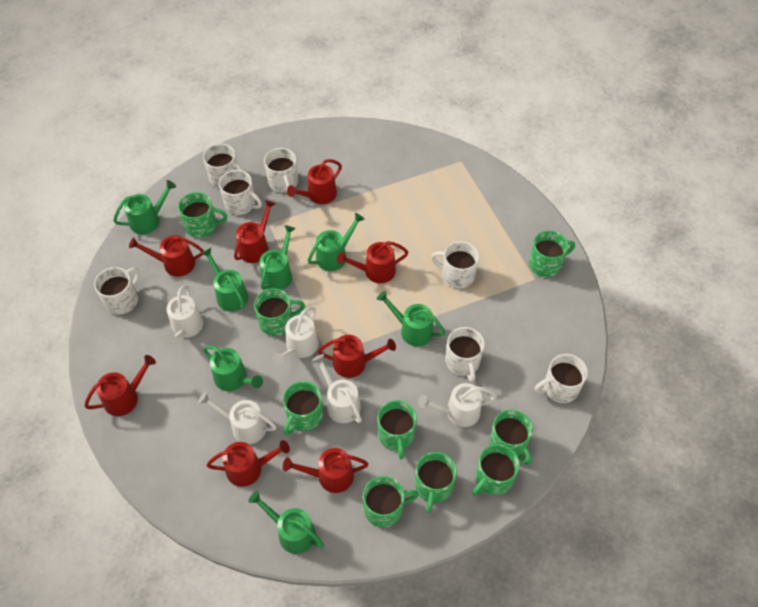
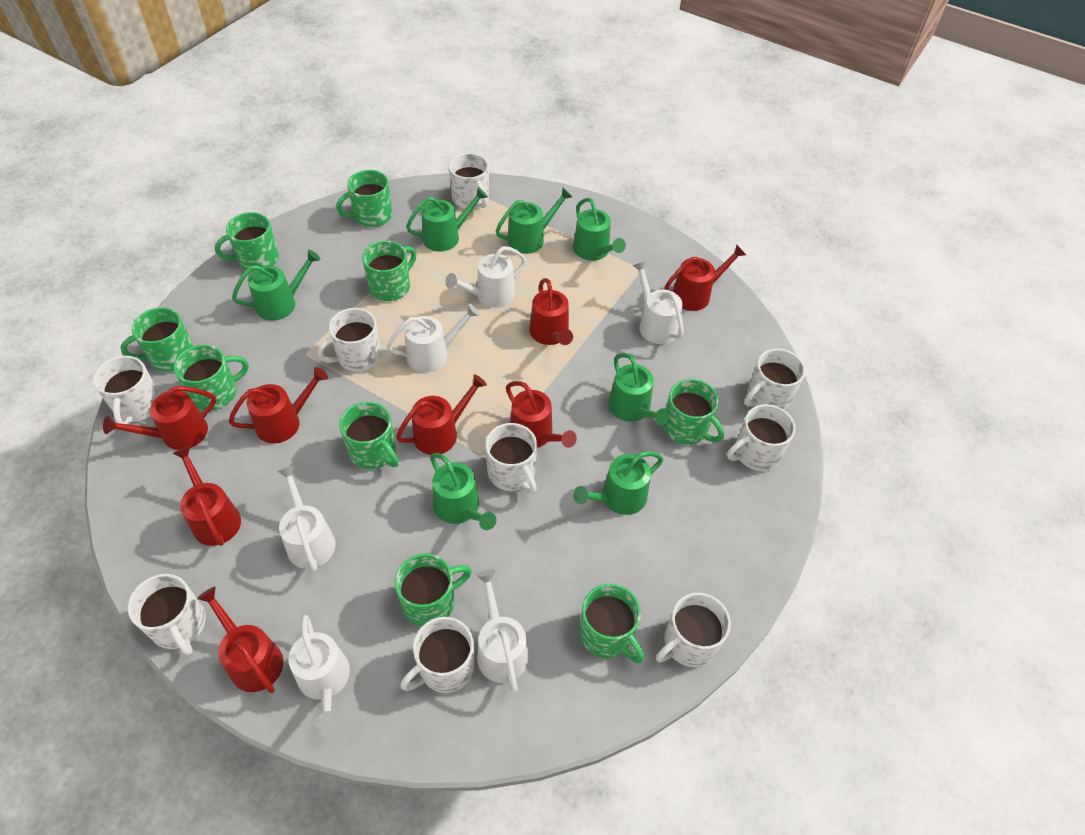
white mug: 7 -> 9
white watering can: 5 -> 6

